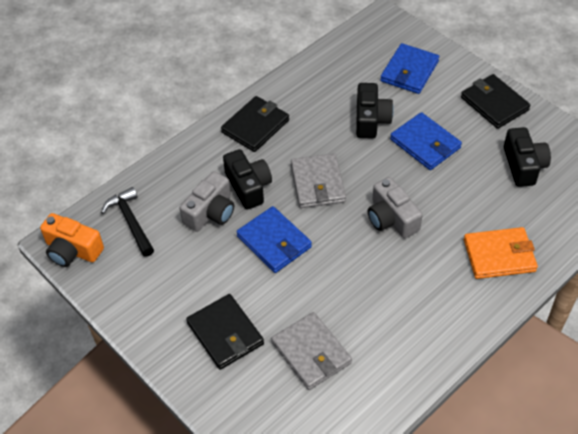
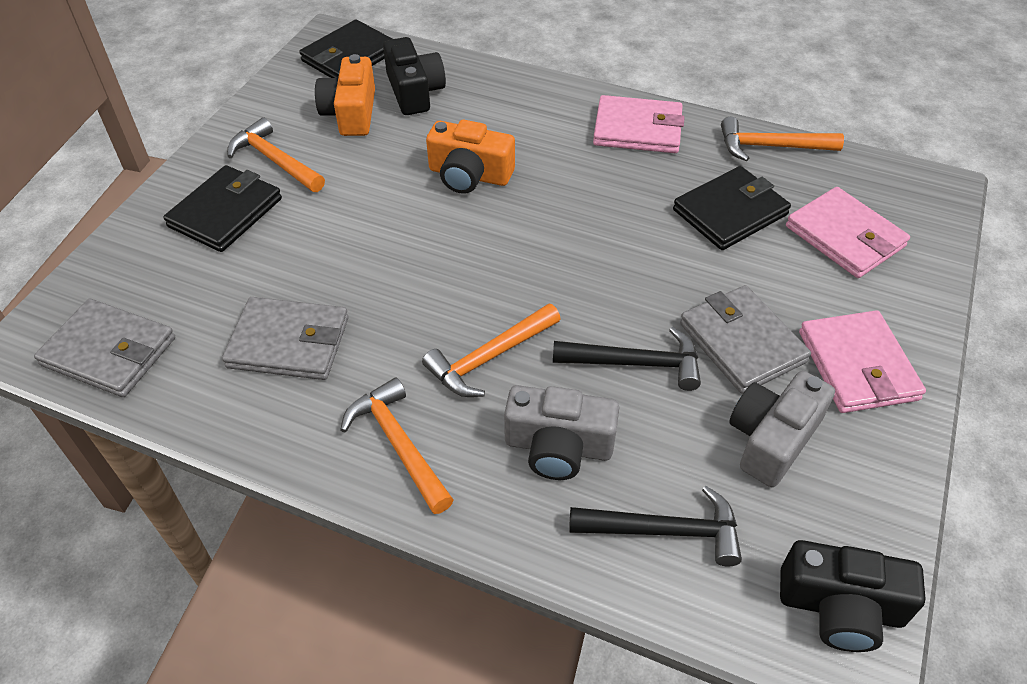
black camera: 3 -> 2
black hammer: 1 -> 2
blue wallet: 3 -> 0
grey wallet: 2 -> 3
orange camera: 1 -> 2
orange hammer: 0 -> 4
orange wallet: 1 -> 0
pink wallet: 0 -> 3

